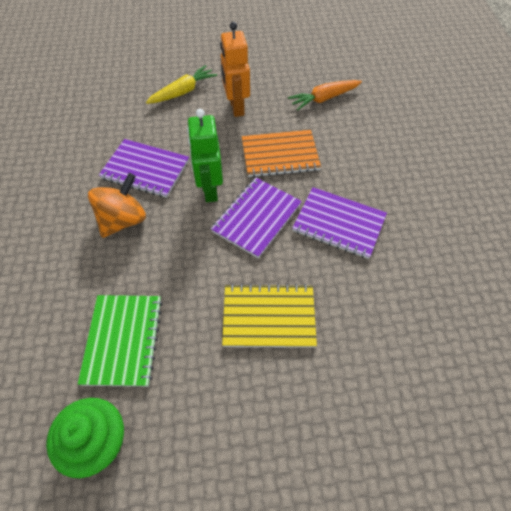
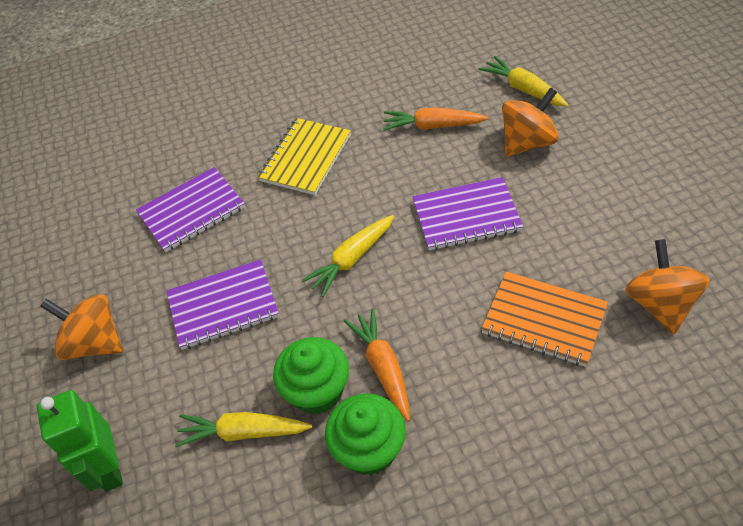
green cupcake: 1 -> 2
green notebook: 1 -> 0
orange carrot: 1 -> 2
orange robot: 1 -> 0
orange spinning top: 1 -> 3
yellow carrot: 1 -> 3

